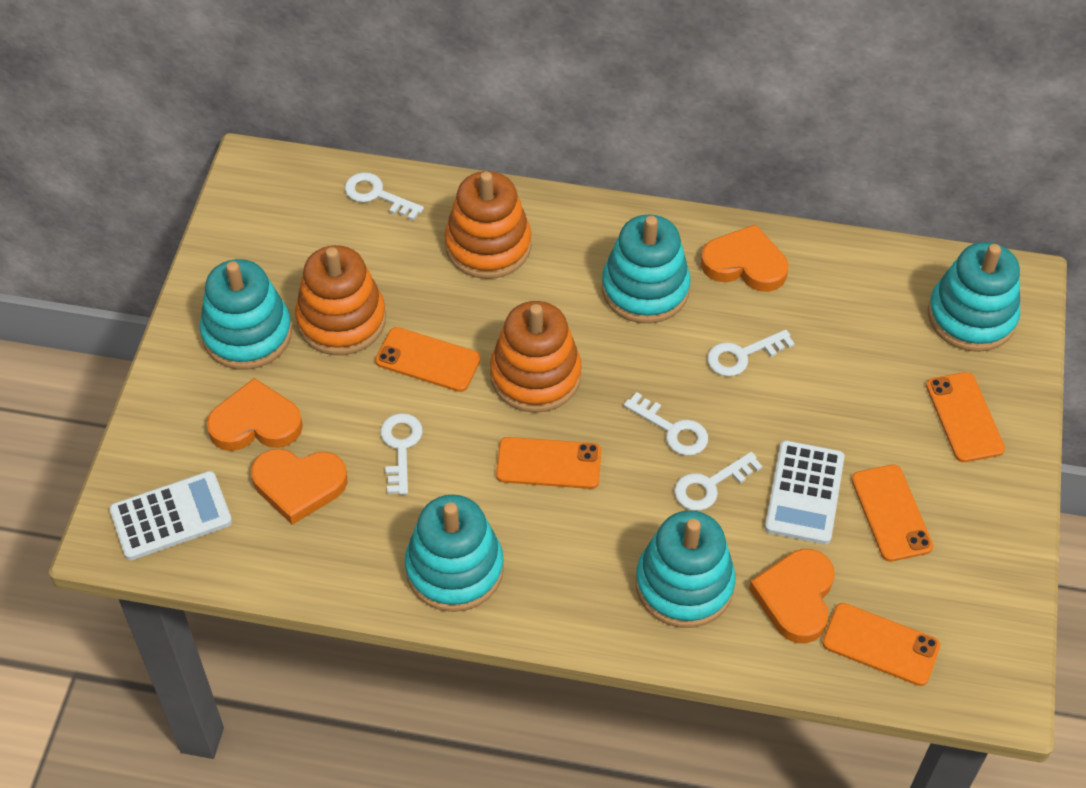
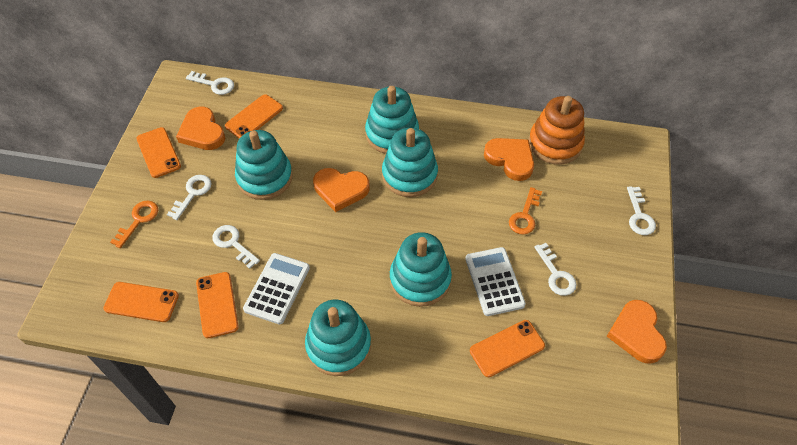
orange key: 0 -> 2
orange stacking toy: 3 -> 1

